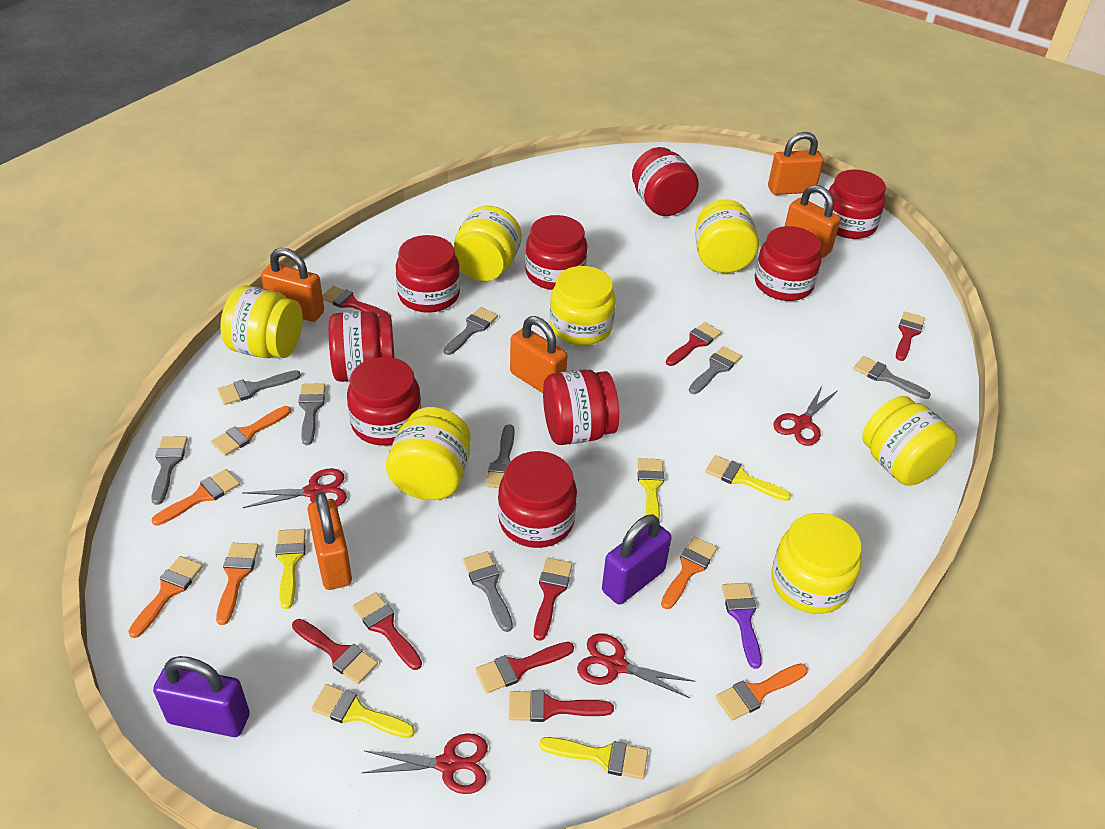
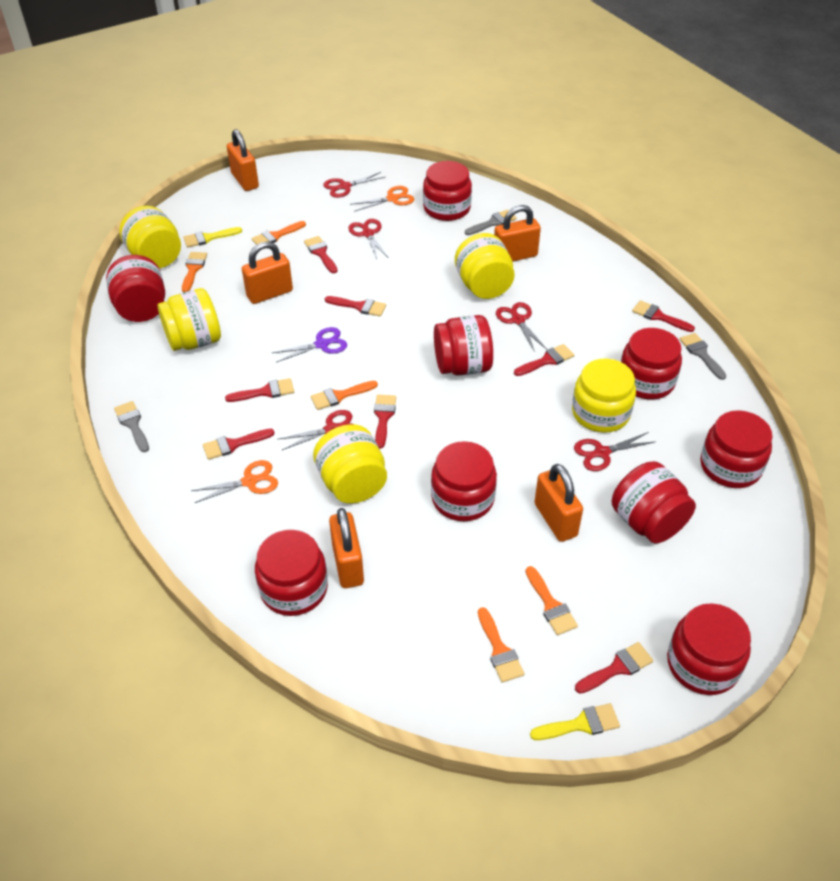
grey brush: 8 -> 3
orange brush: 6 -> 5
orange scissors: 0 -> 2
purple brush: 1 -> 0
purple padlock: 2 -> 0
purple scissors: 0 -> 1
red scissors: 4 -> 5
yellow brush: 5 -> 2
yellow jar: 7 -> 5

